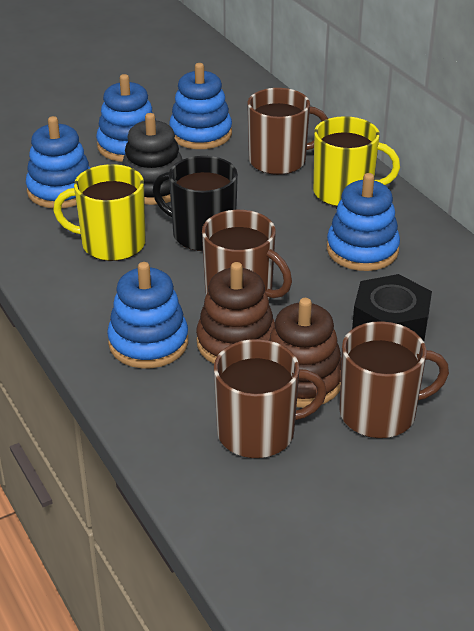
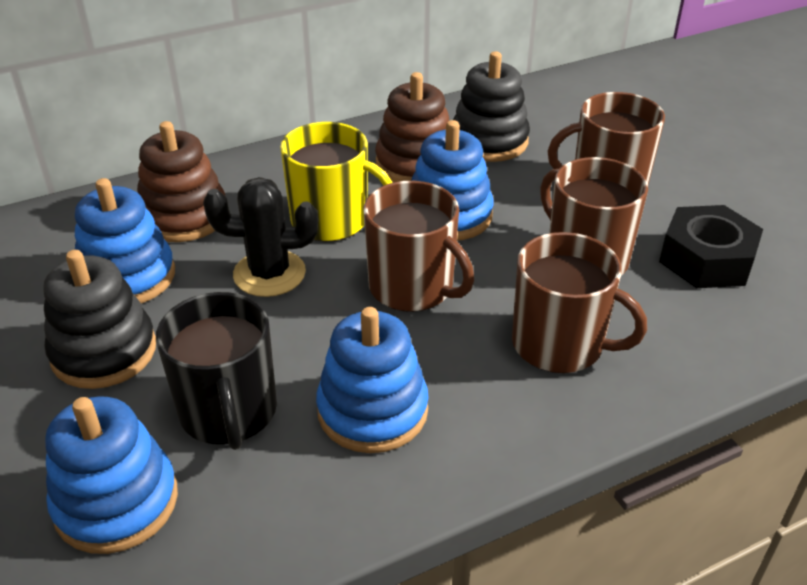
black cactus: 0 -> 1
black stacking toy: 1 -> 2
blue stacking toy: 5 -> 4
yellow mug: 2 -> 1

